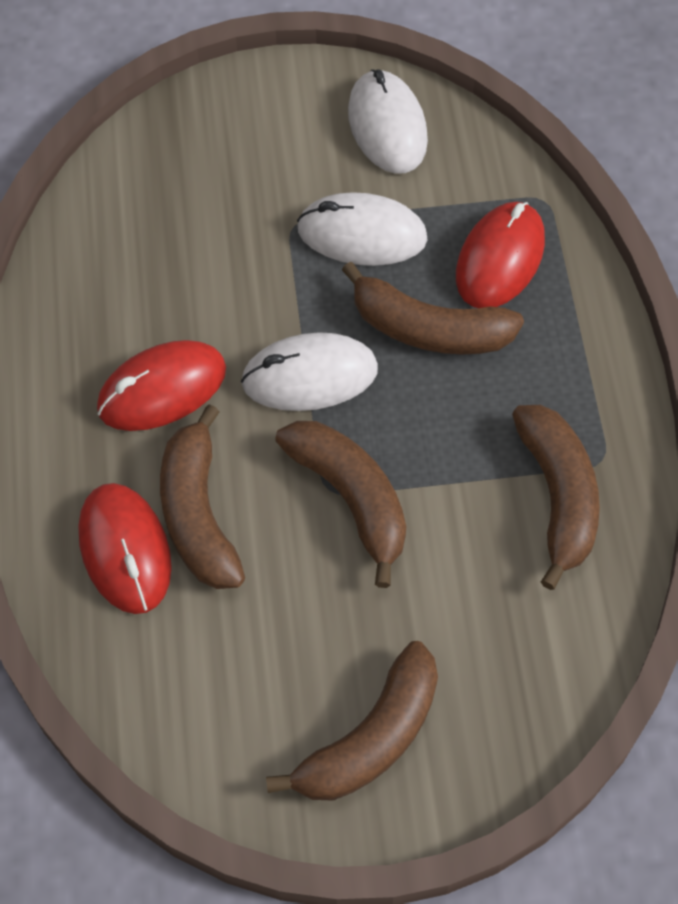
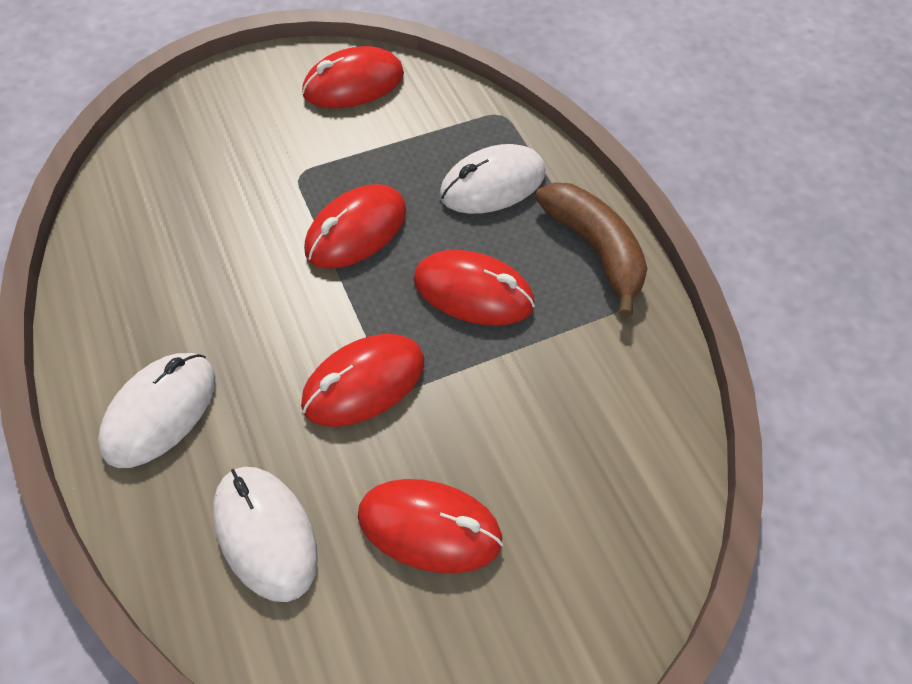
brown banana: 5 -> 1
red mouse: 3 -> 5

